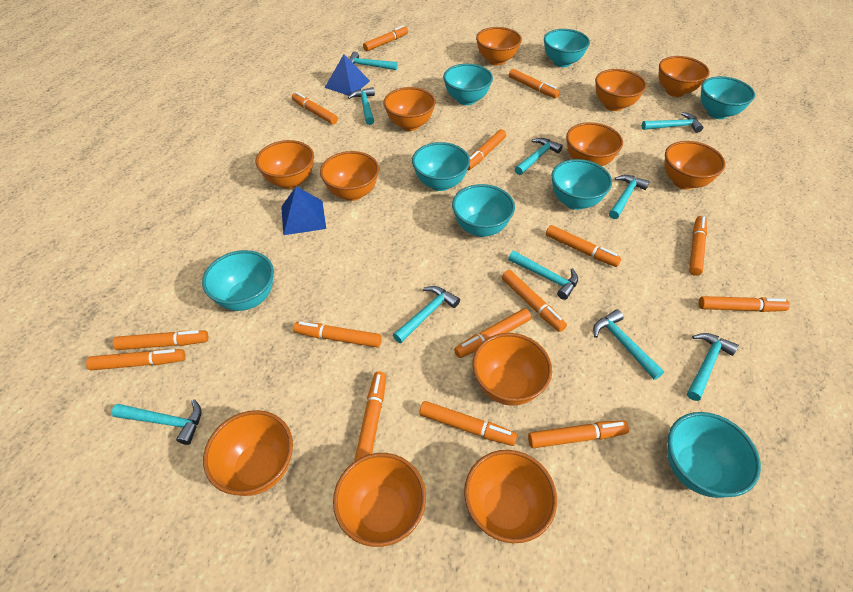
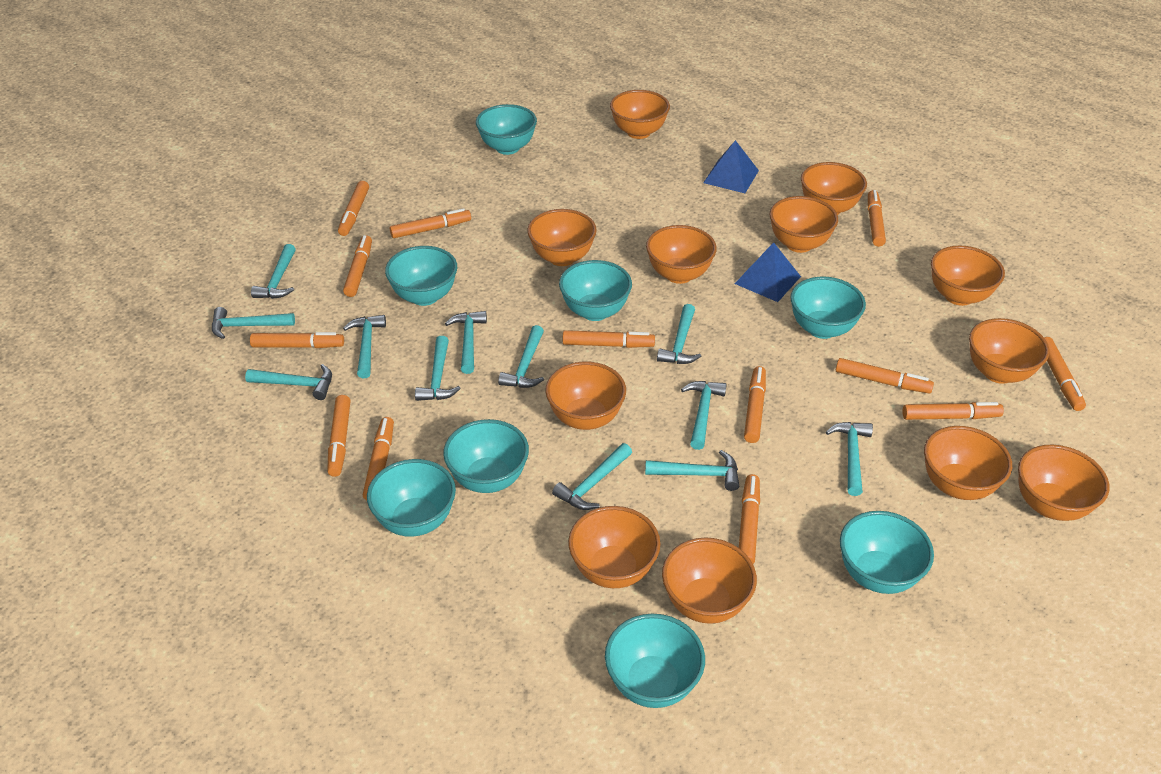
orange marker: 15 -> 13
turquoise hammer: 10 -> 12

